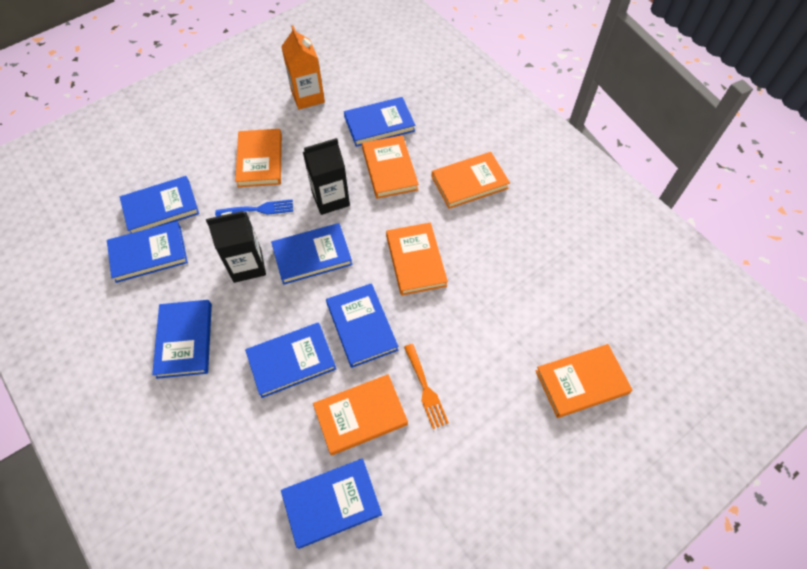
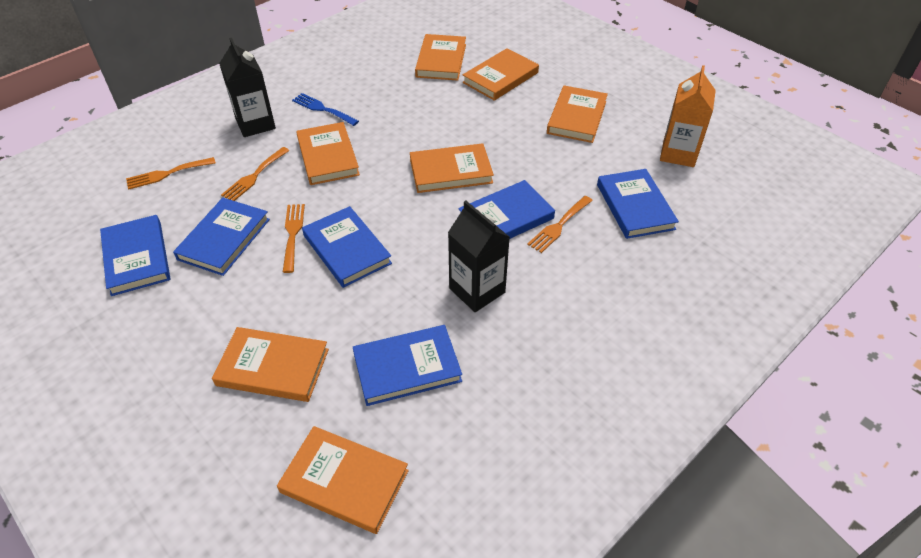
blue book: 8 -> 6
orange book: 6 -> 7
orange fork: 1 -> 4

